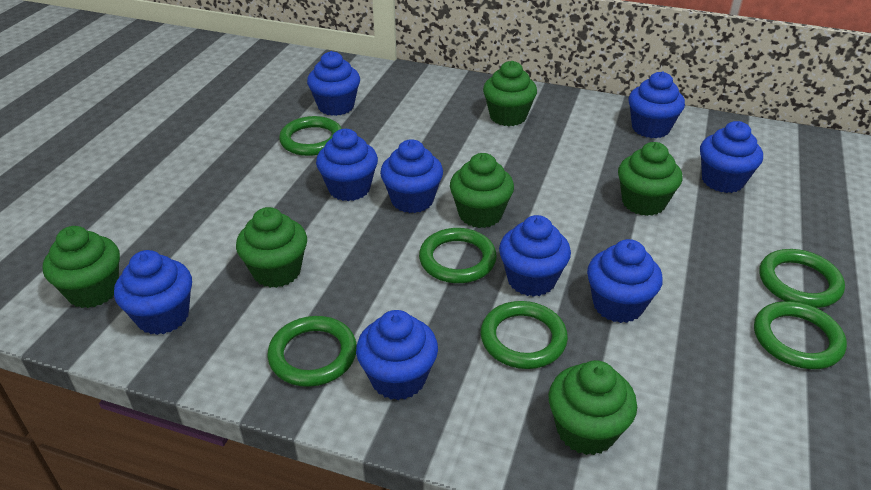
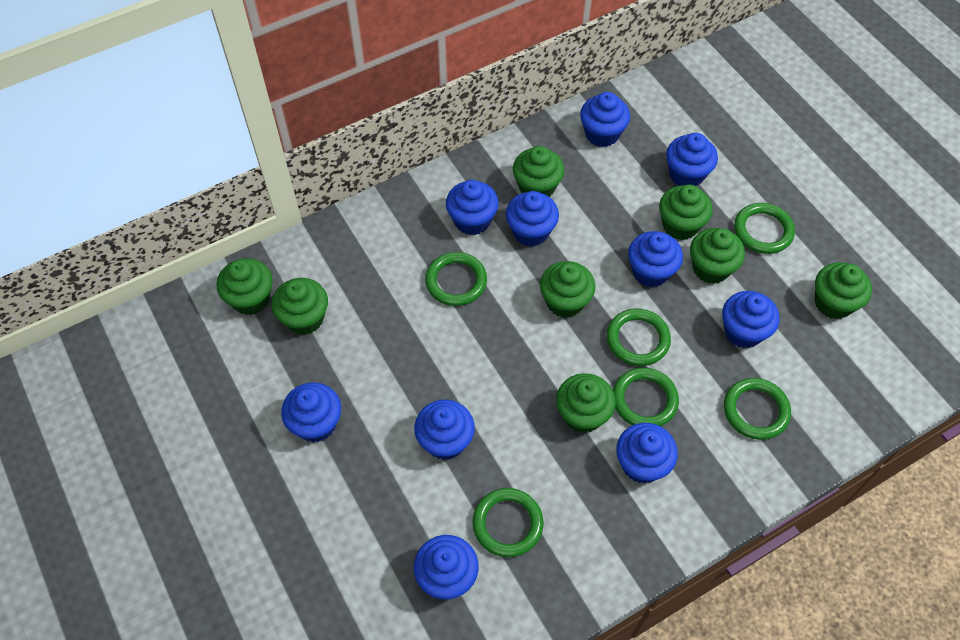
blue cupcake: 9 -> 10
green cupcake: 6 -> 8

